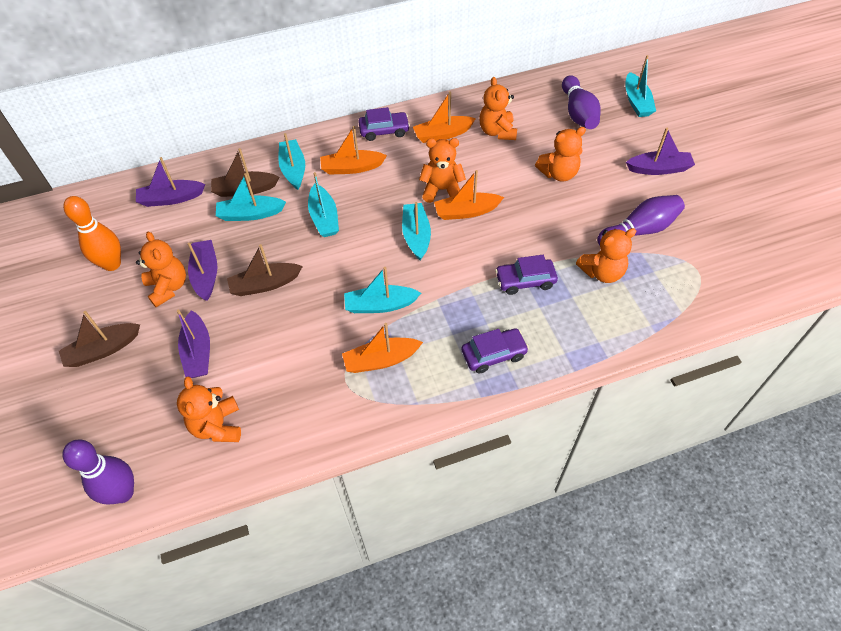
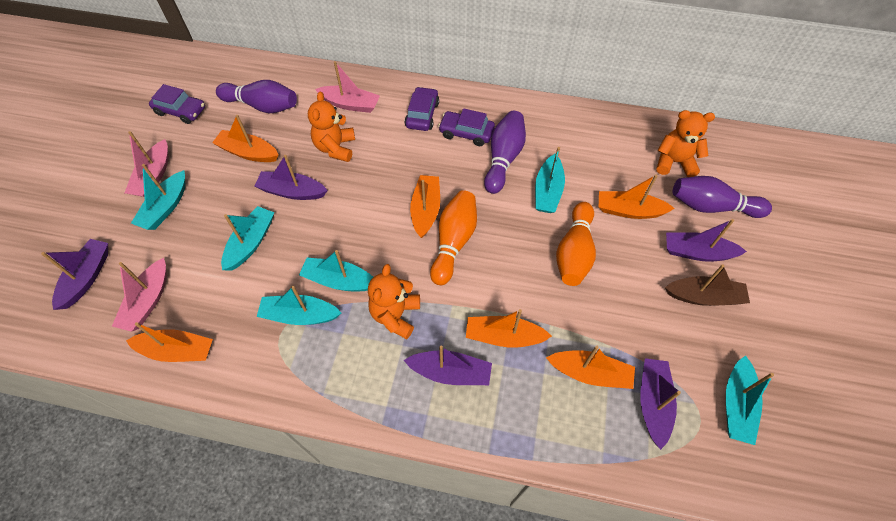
brown boat: 3 -> 1
orange boat: 4 -> 6
orange bowling pin: 1 -> 2
orange teddy bear: 6 -> 3
pink boat: 0 -> 3
purple boat: 4 -> 5

